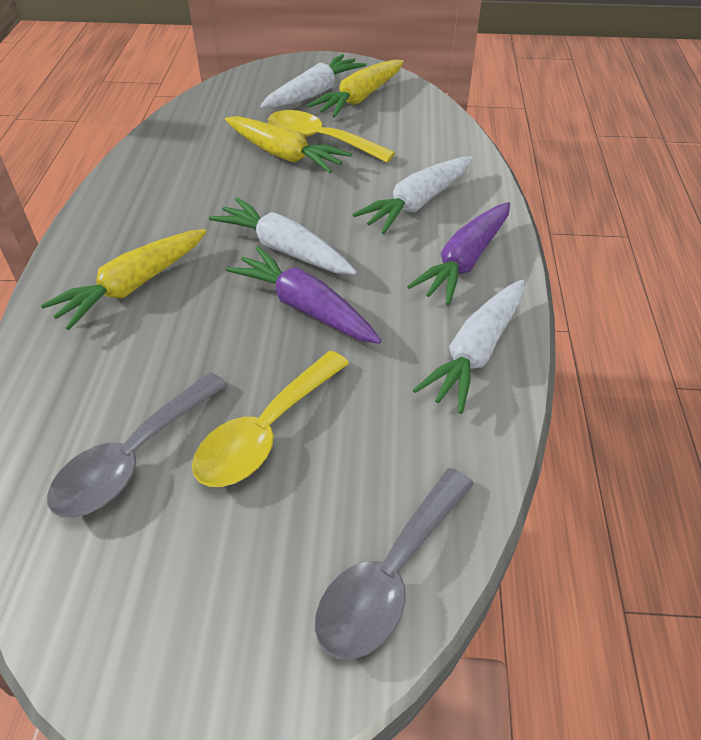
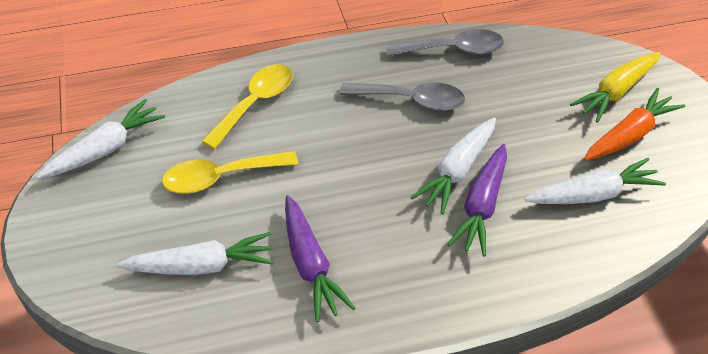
orange carrot: 0 -> 1
yellow carrot: 3 -> 1

